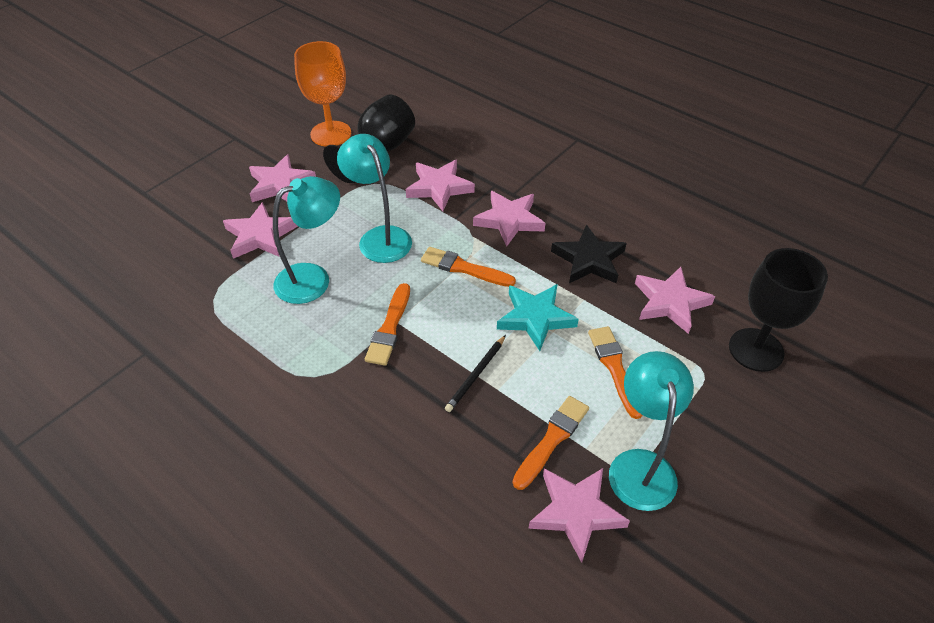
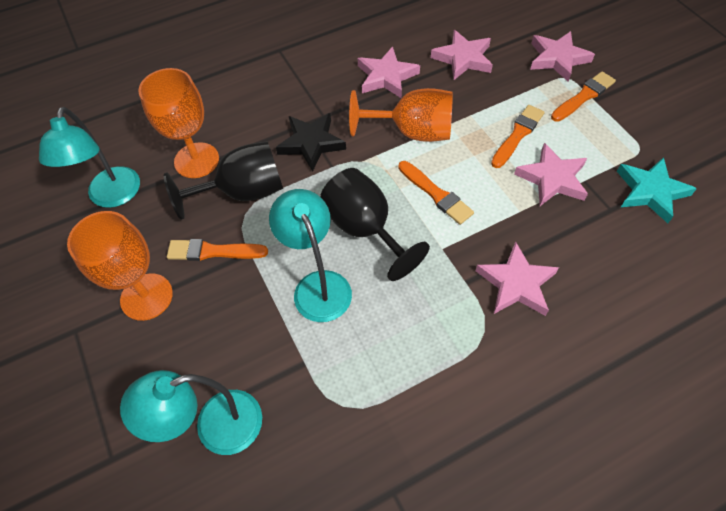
black pencil: 1 -> 0
orange goblet: 1 -> 3
pink star: 6 -> 5

